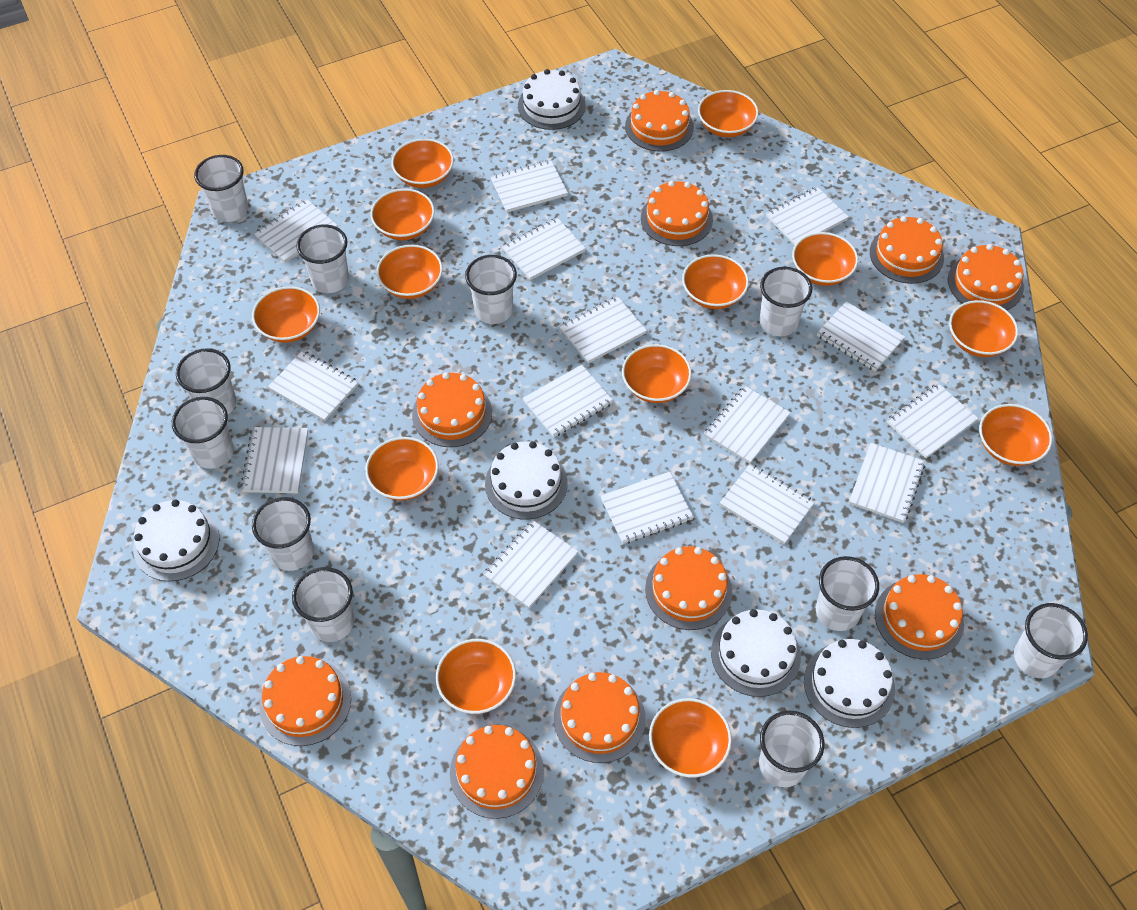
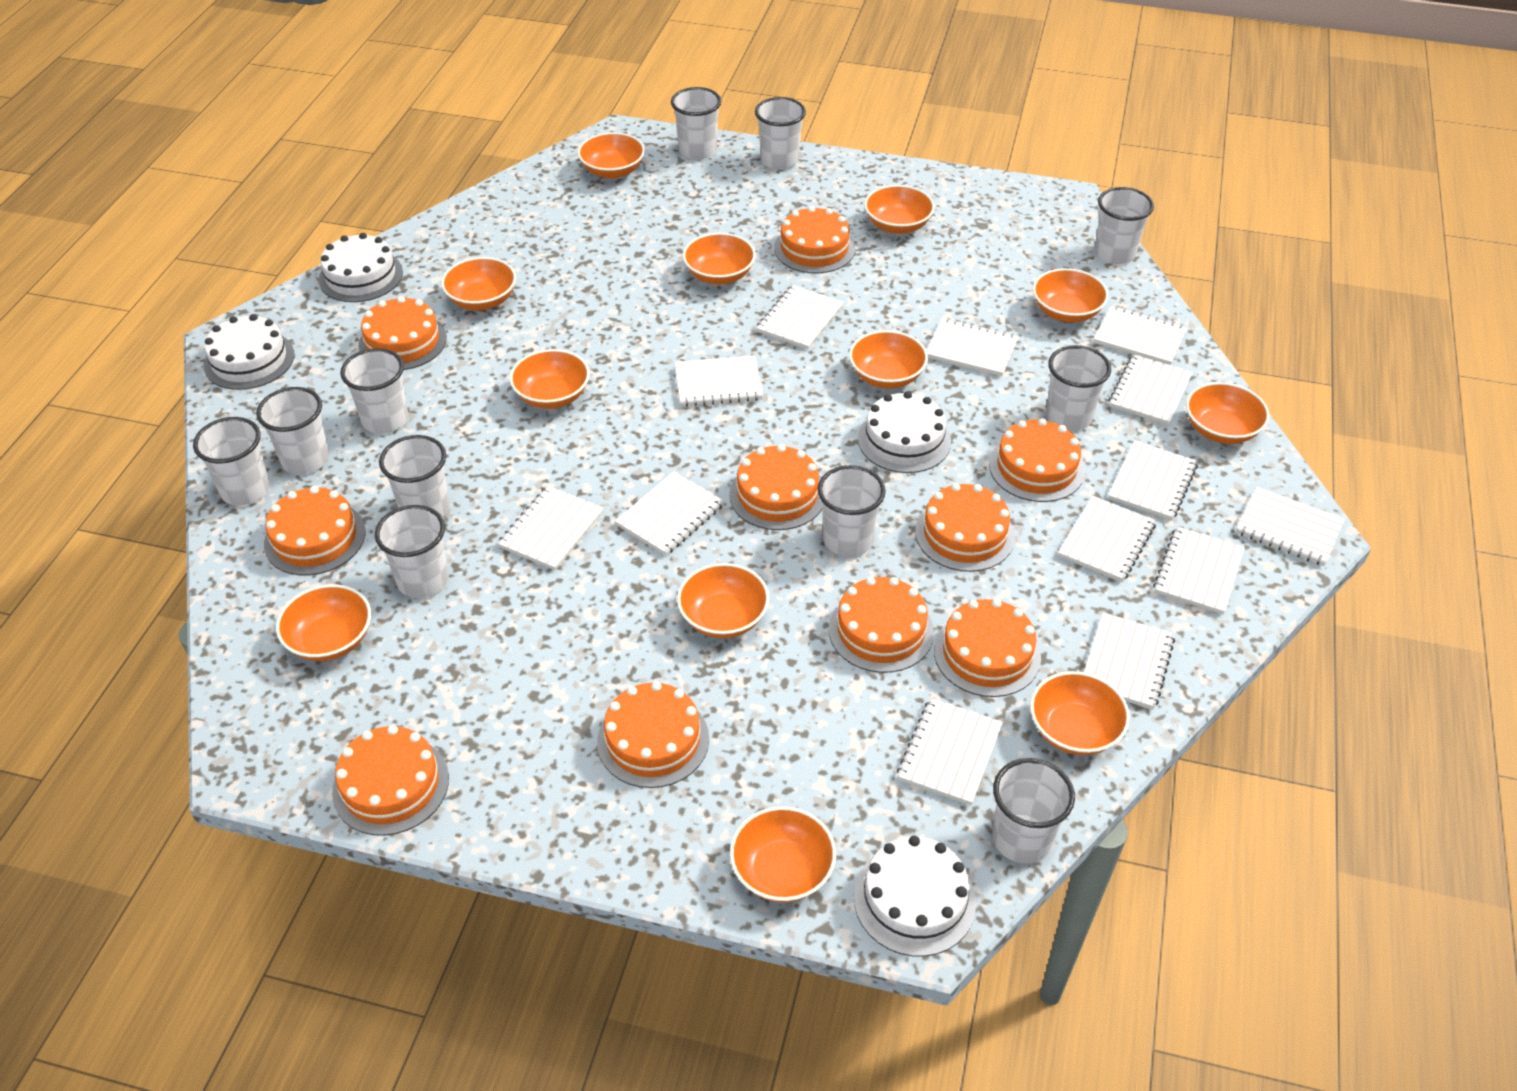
orange bowl: 13 -> 12
white cake: 5 -> 4
white notebook: 15 -> 13

